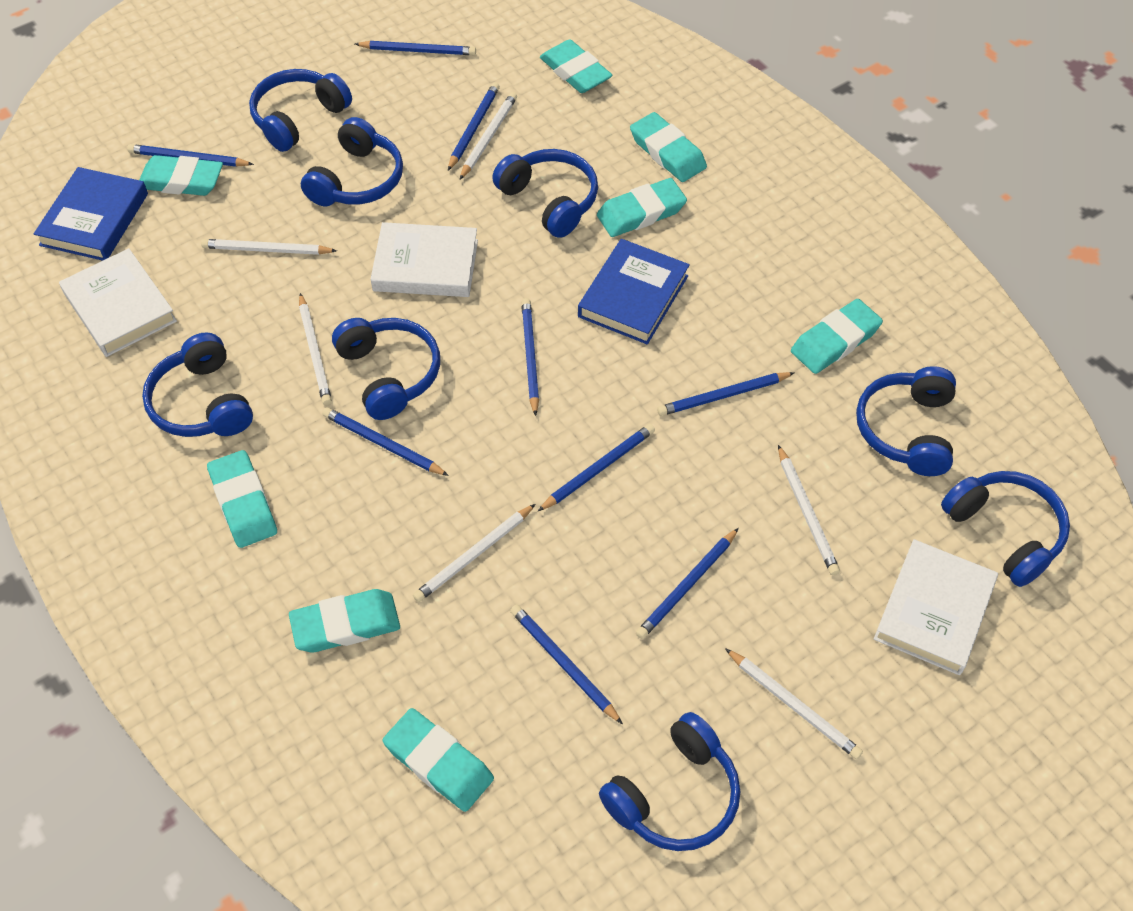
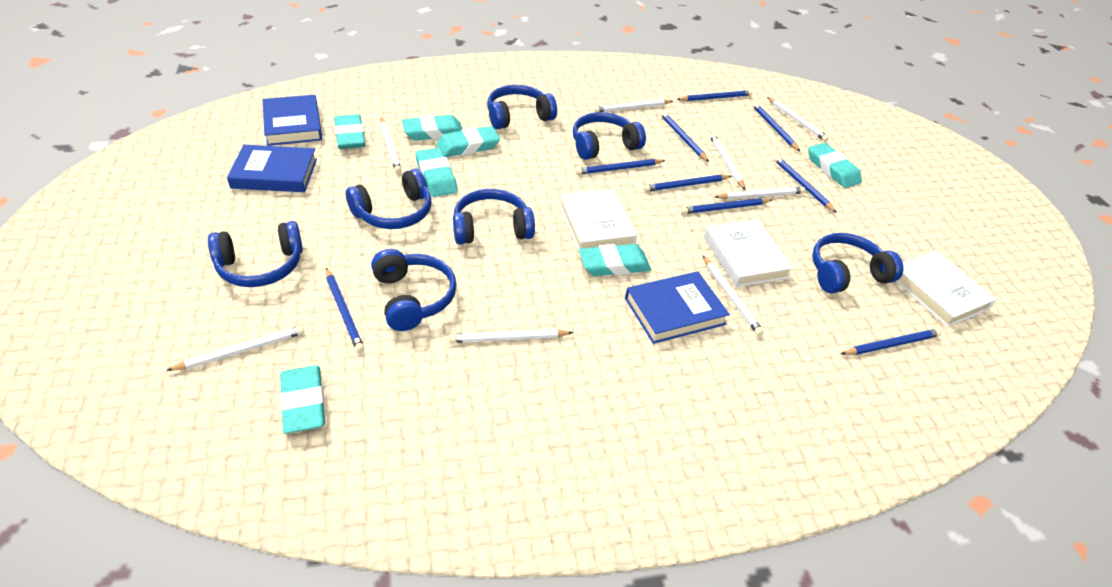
blue book: 2 -> 3
blue headphones: 8 -> 7
turquoise eraser: 8 -> 7
white pencil: 6 -> 8

